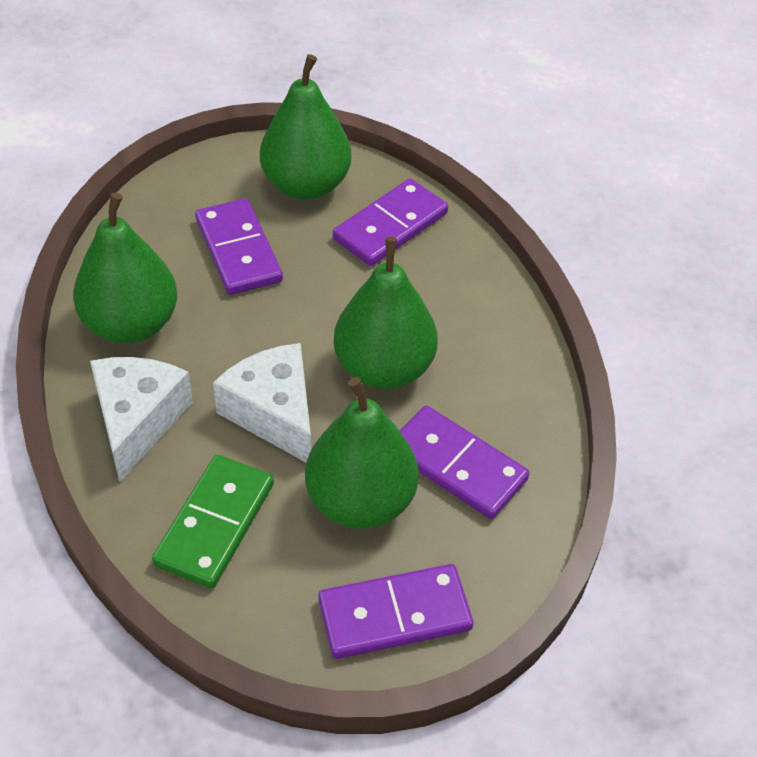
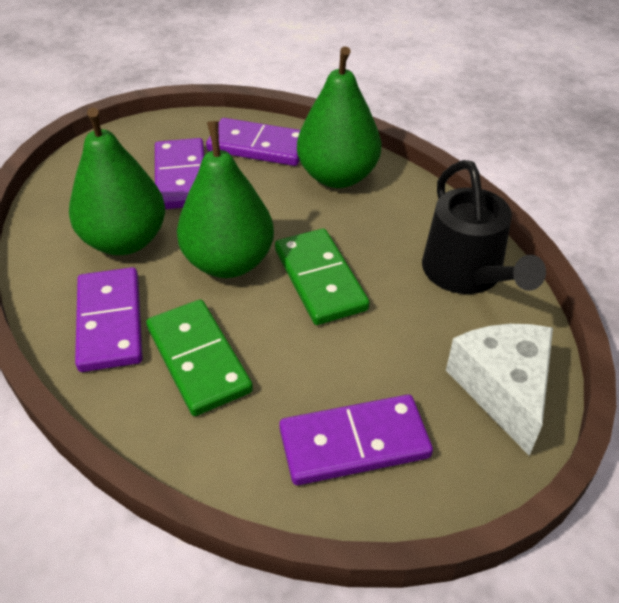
black watering can: 0 -> 1
green domino: 1 -> 2
green pear: 4 -> 3
white cheese: 2 -> 1

